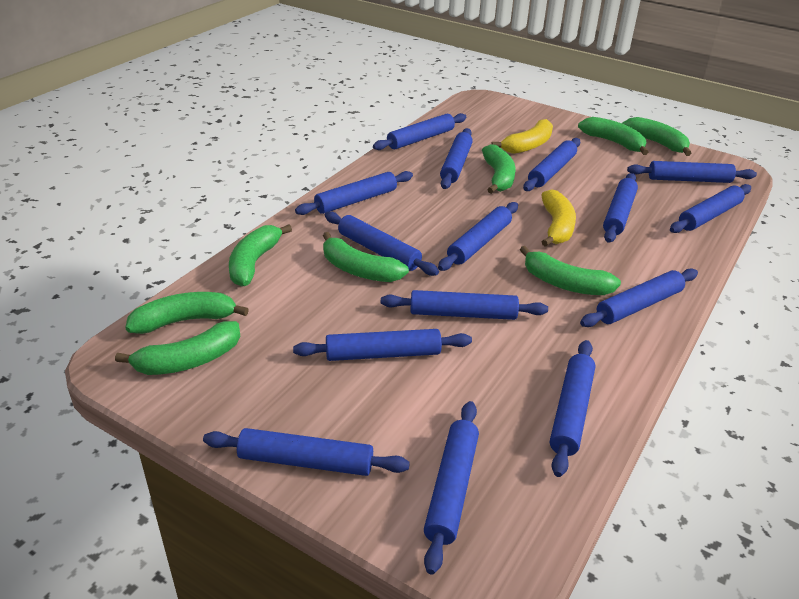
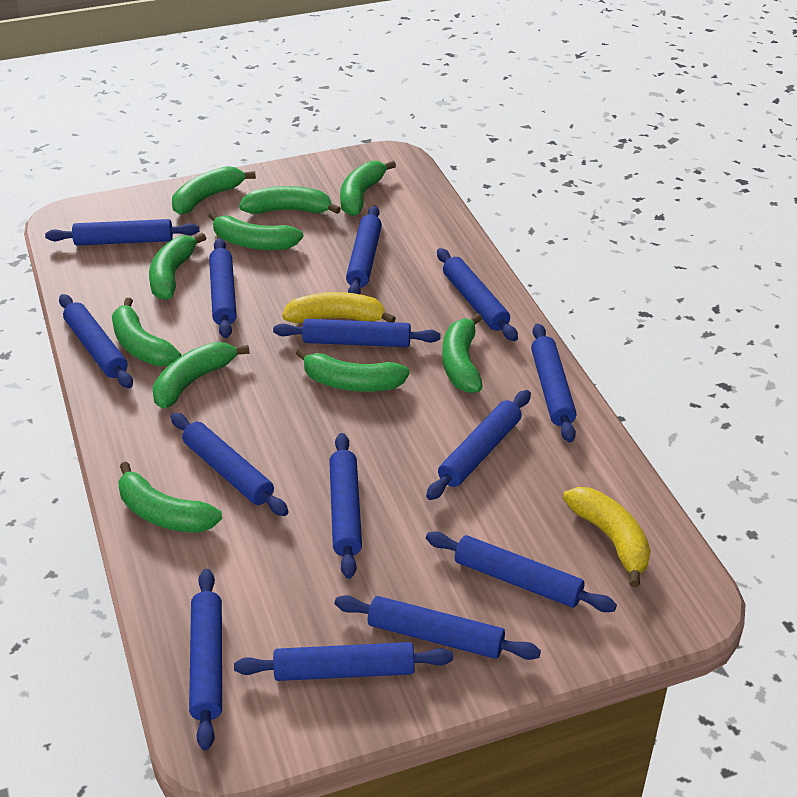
blue rolling pin: 15 -> 14
green banana: 8 -> 10

